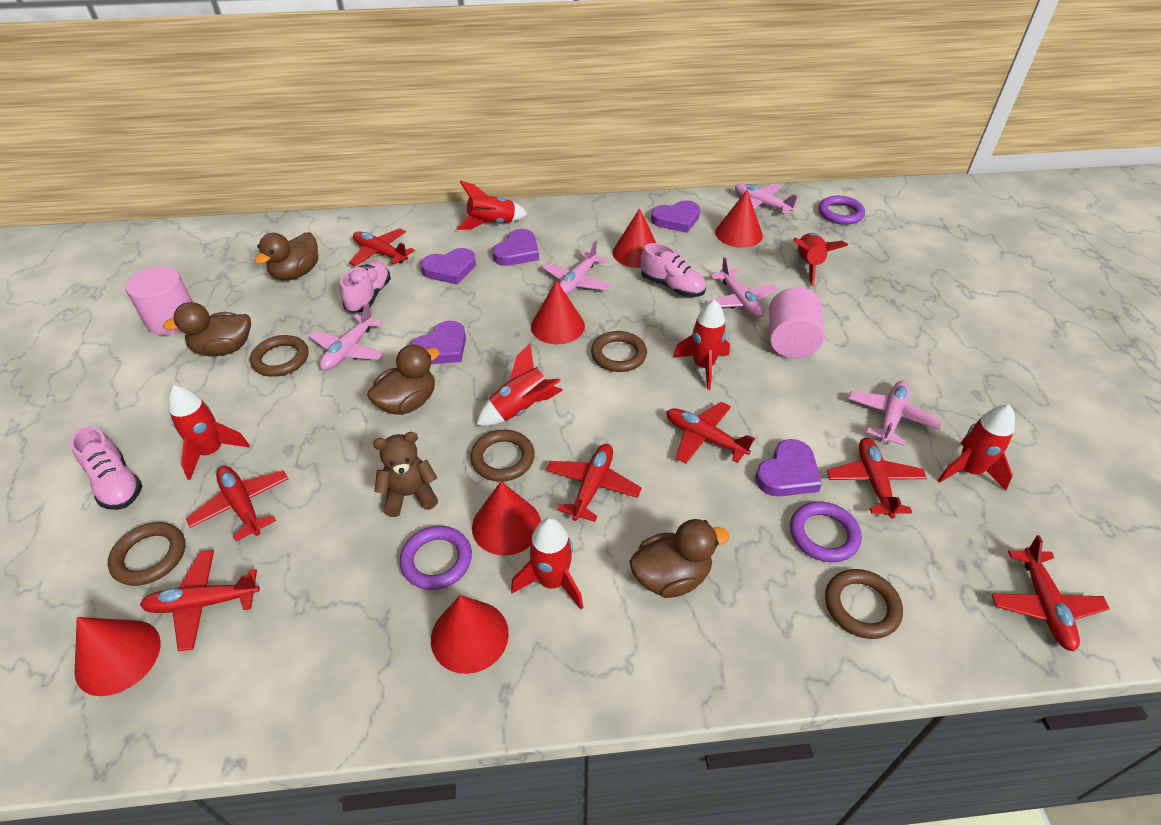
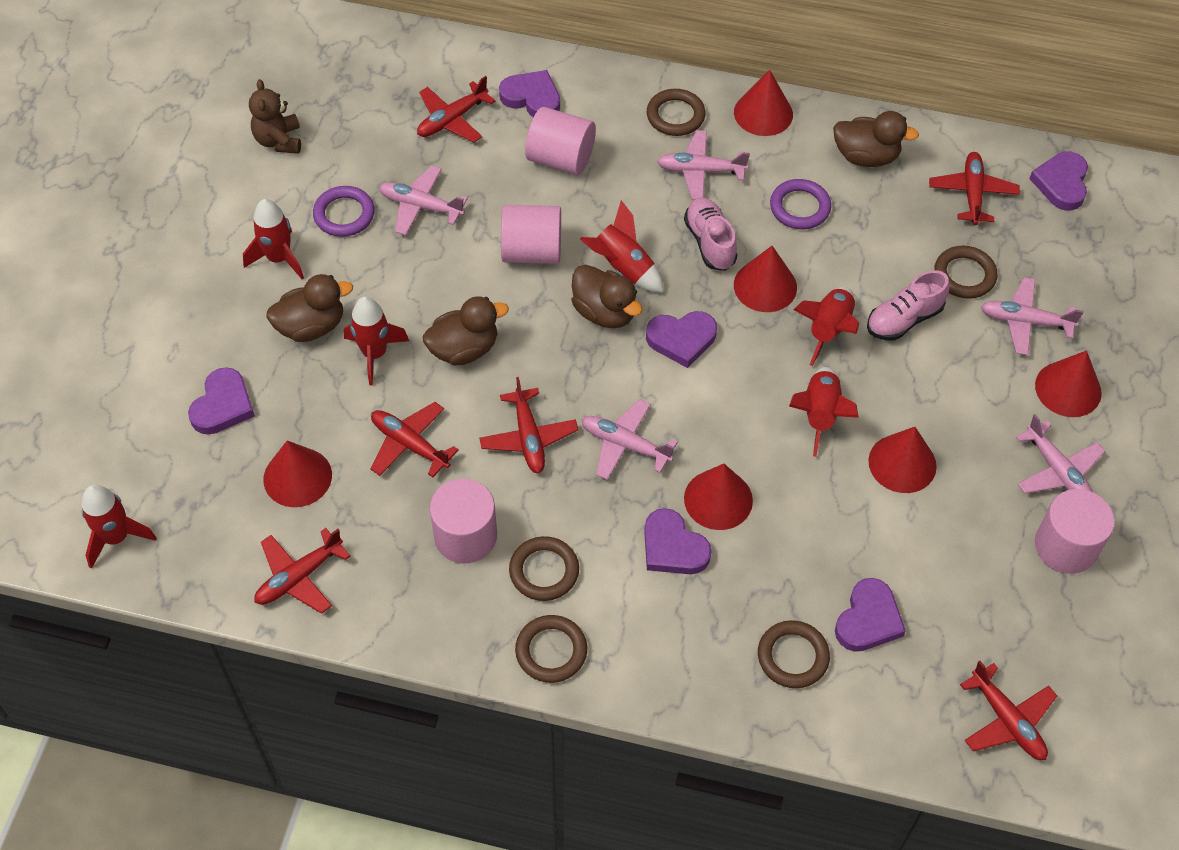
pink cylinder: 2 -> 4
pink shoe: 3 -> 2
purple heart: 5 -> 6
purple ring: 3 -> 2
red plane: 7 -> 6
red rocket: 7 -> 6

